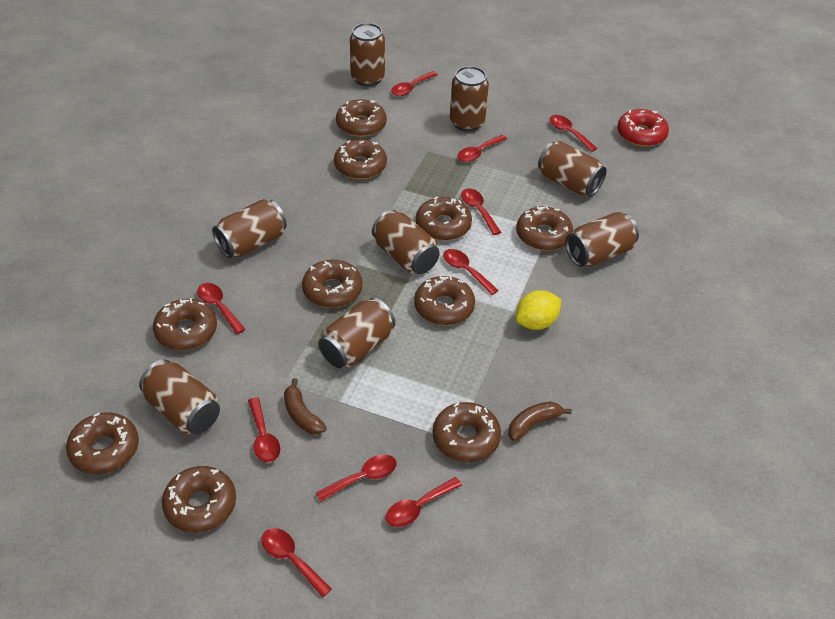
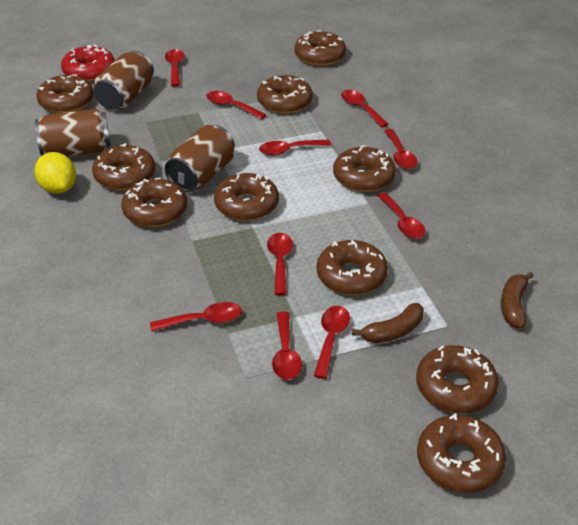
brown can: 8 -> 3

